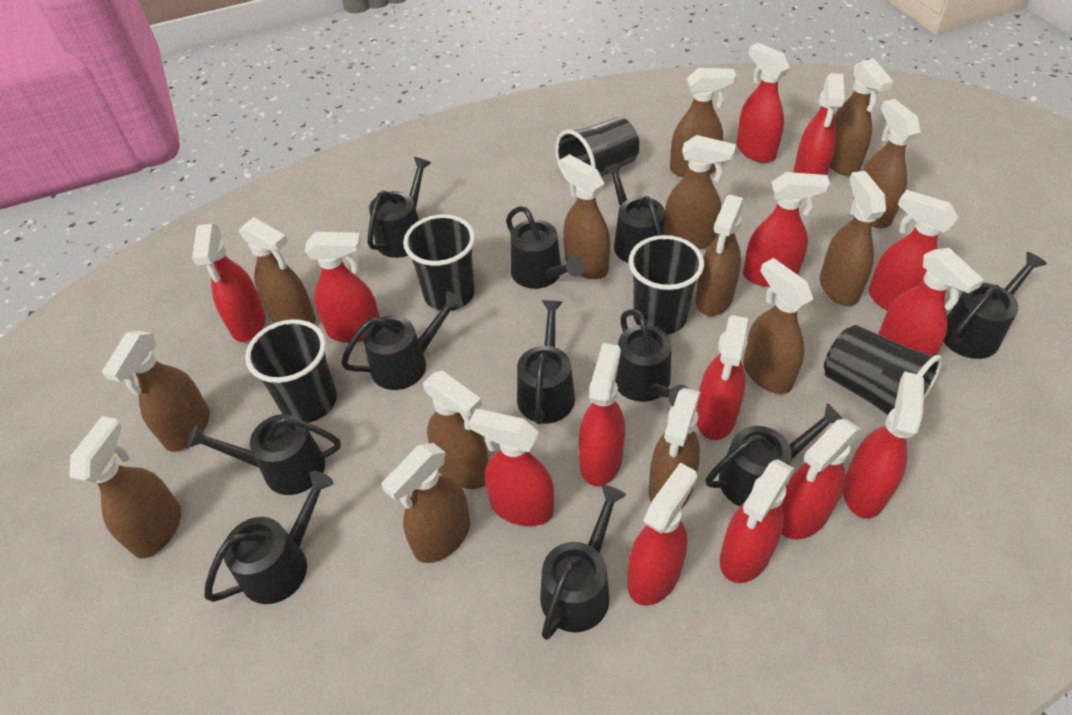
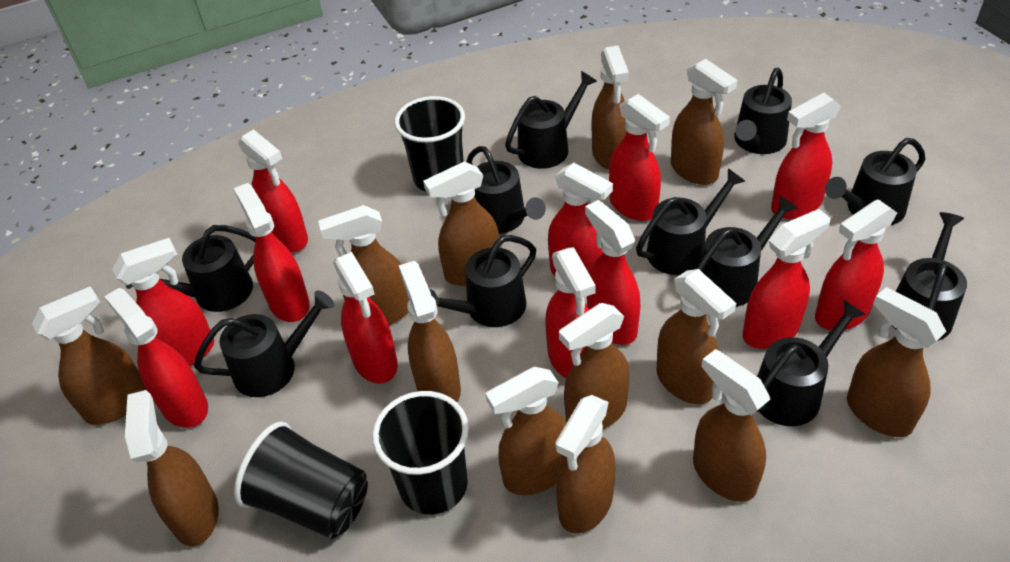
black cup: 5 -> 3
brown spray bottle: 14 -> 13
red spray bottle: 14 -> 12

